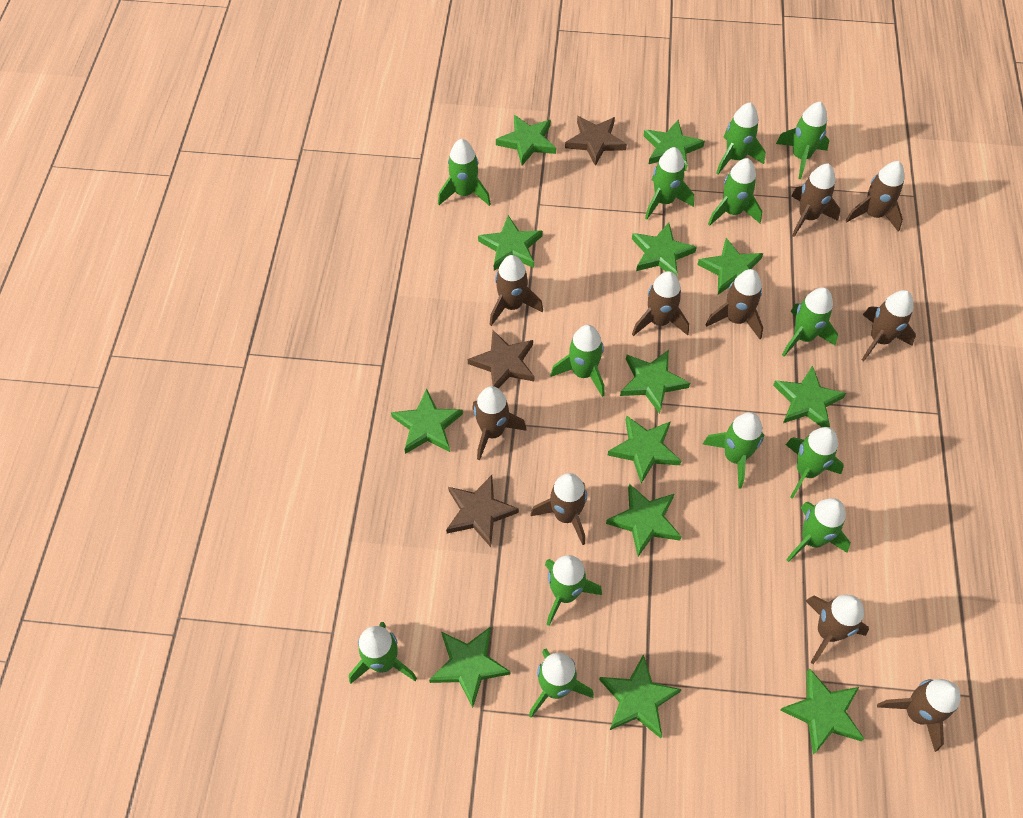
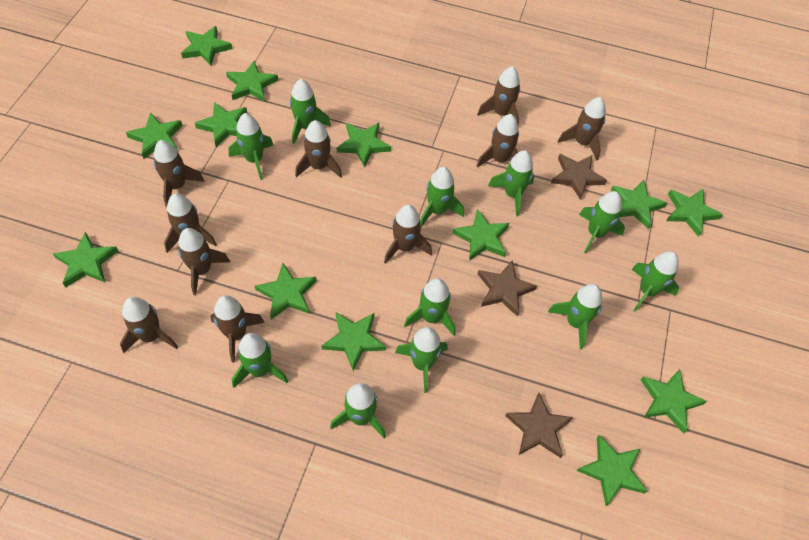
green rocket: 13 -> 11

